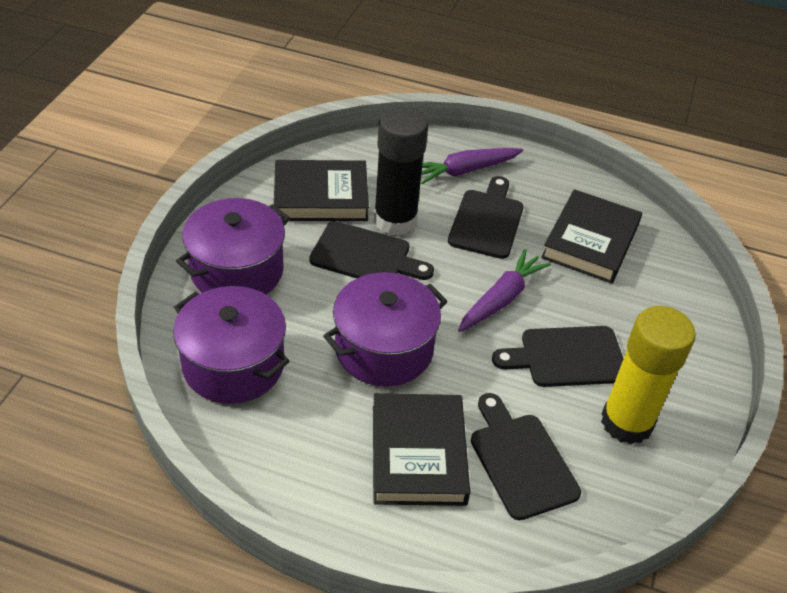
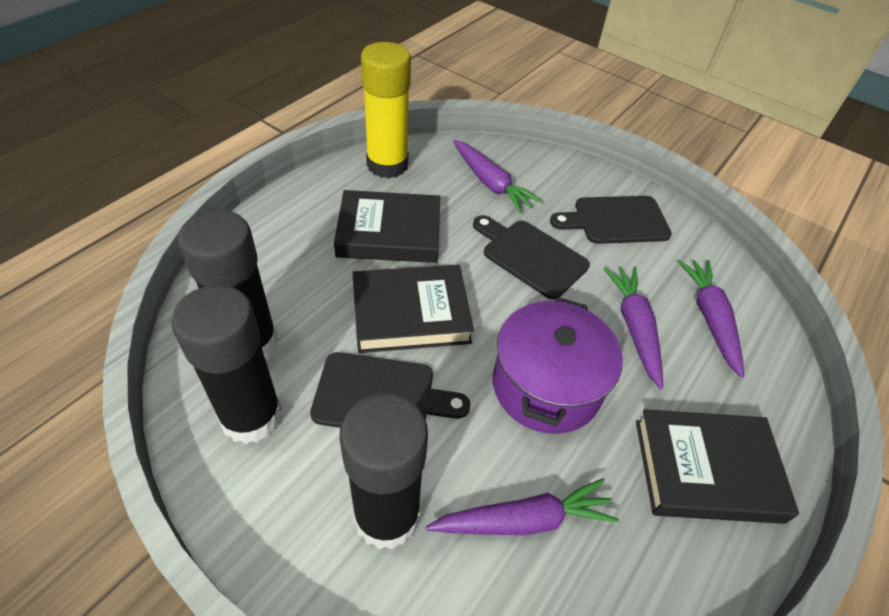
black cutting board: 4 -> 3
black glue stick: 1 -> 3
purple carrot: 2 -> 4
purple pot: 3 -> 1

